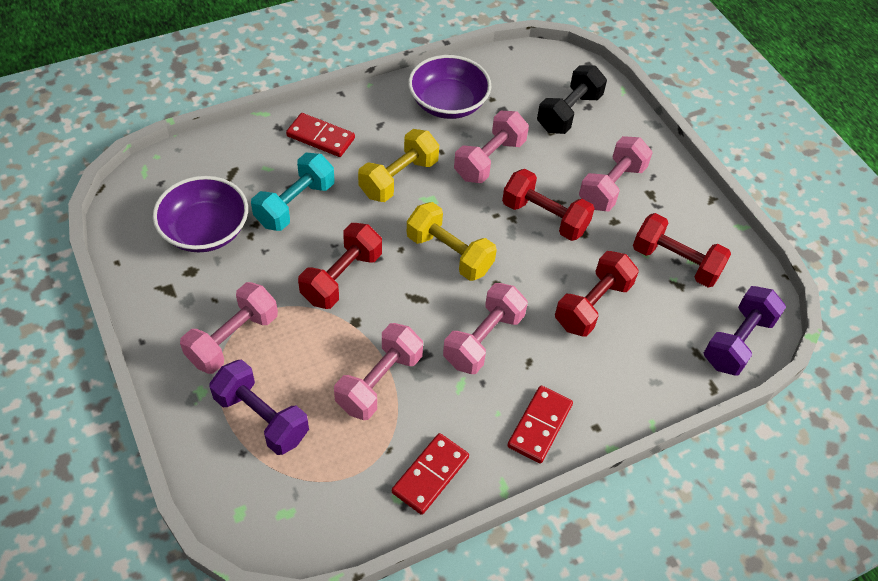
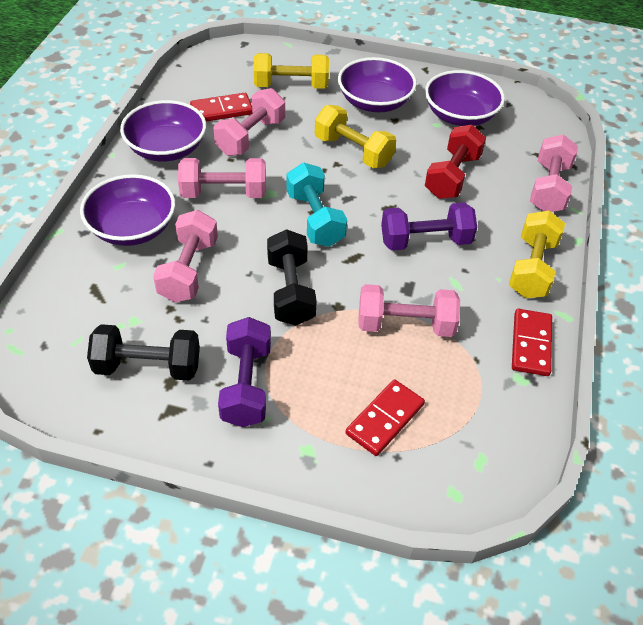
black dumbbell: 1 -> 2
purple bowl: 2 -> 4
red dumbbell: 4 -> 1
yellow dumbbell: 2 -> 3

